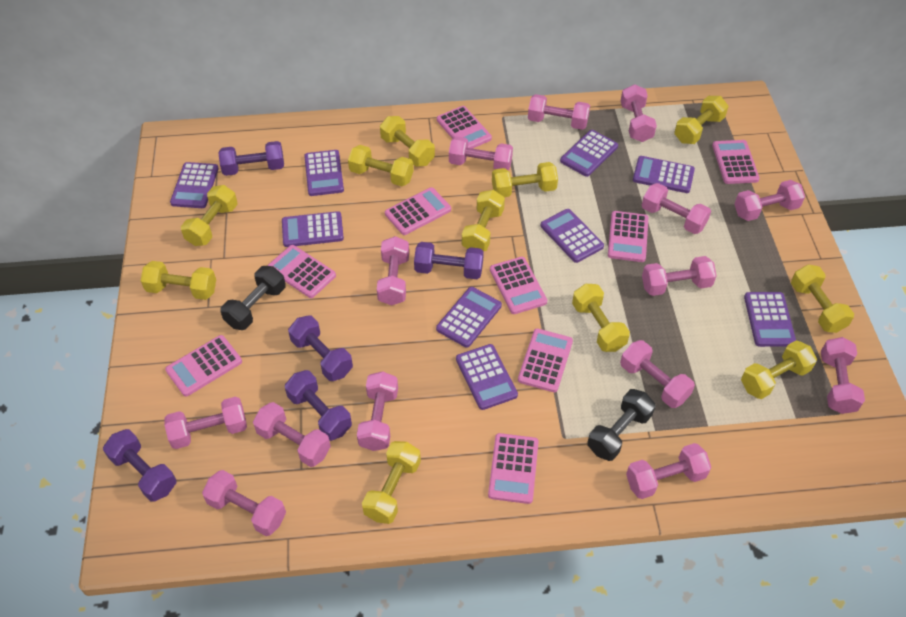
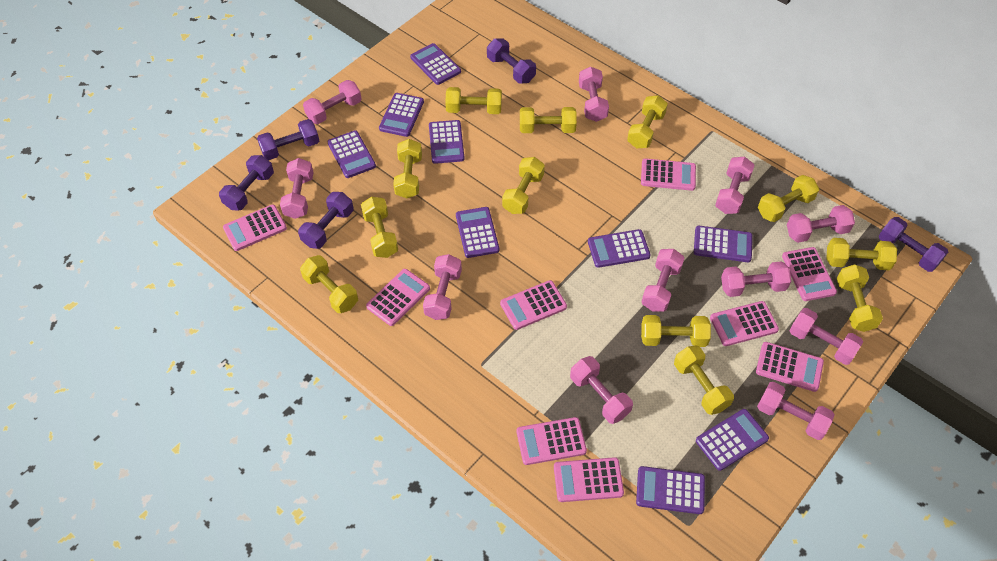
black dumbbell: 2 -> 0
pink dumbbell: 14 -> 11
yellow dumbbell: 11 -> 12

